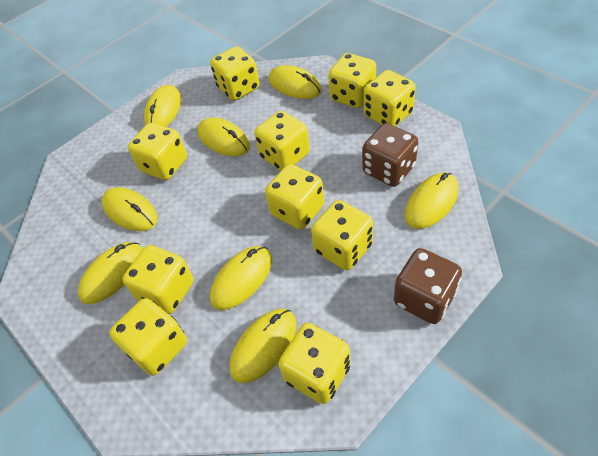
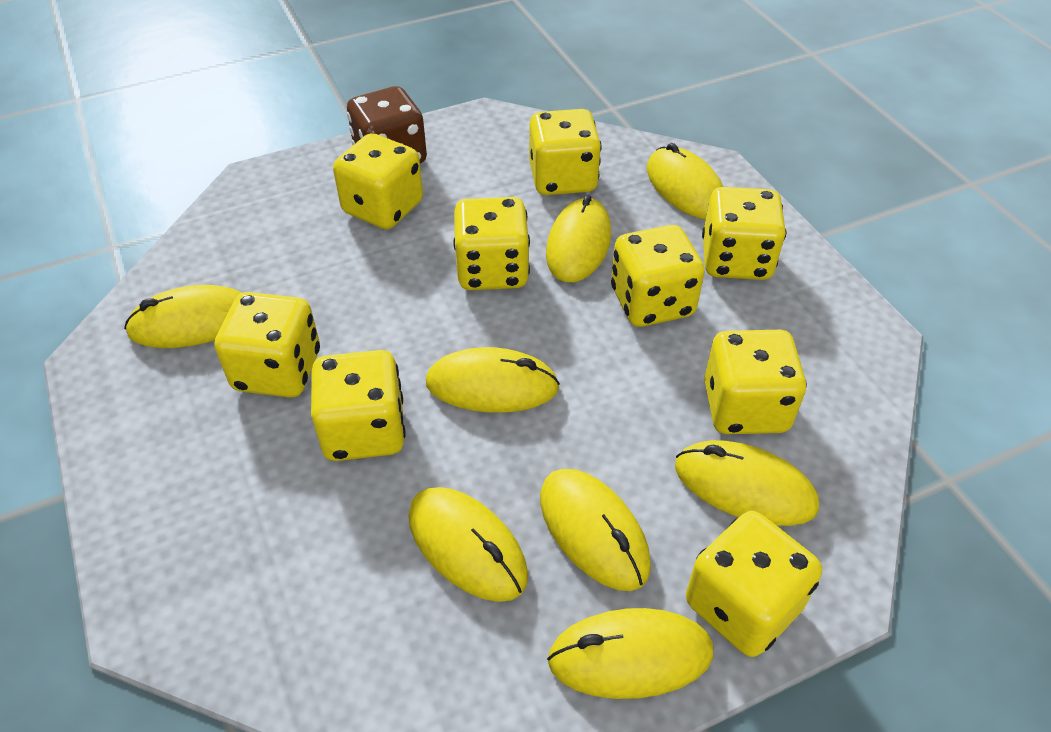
brown dice: 2 -> 1
yellow dice: 10 -> 9

